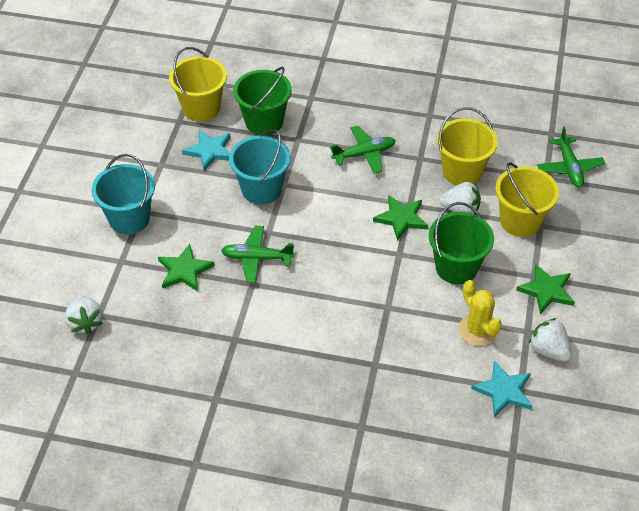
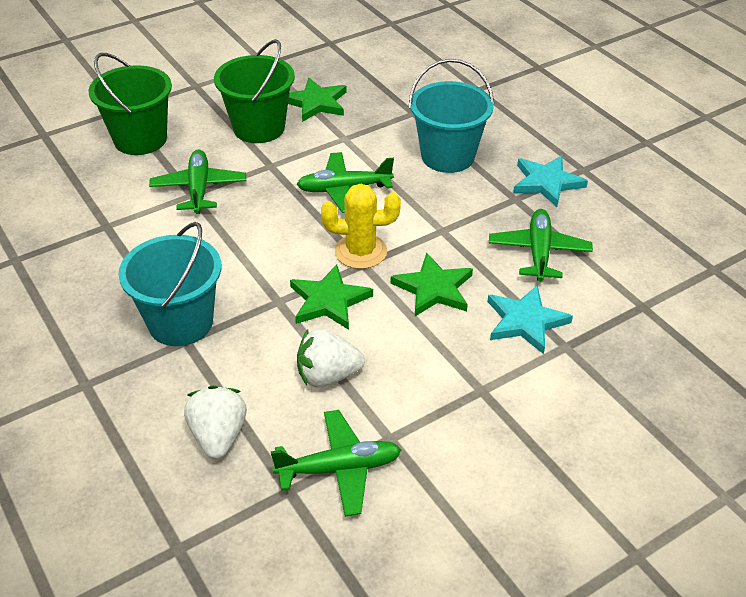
green plane: 3 -> 4
white strawberry: 3 -> 2
yellow bucket: 3 -> 0

